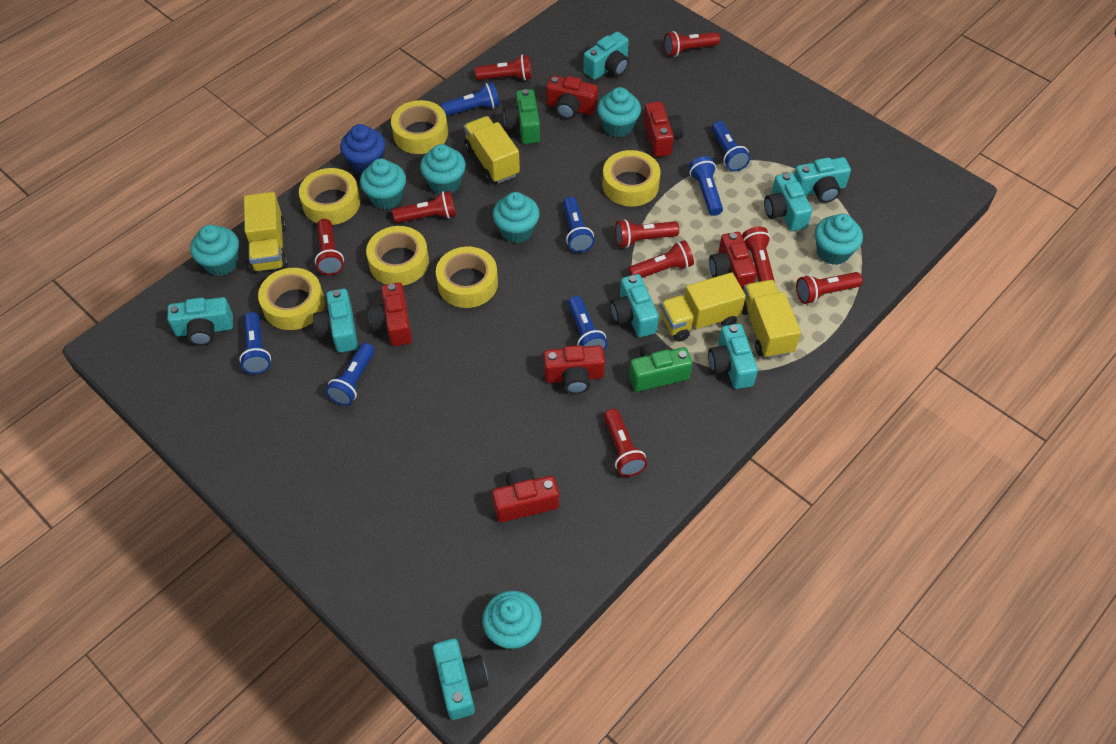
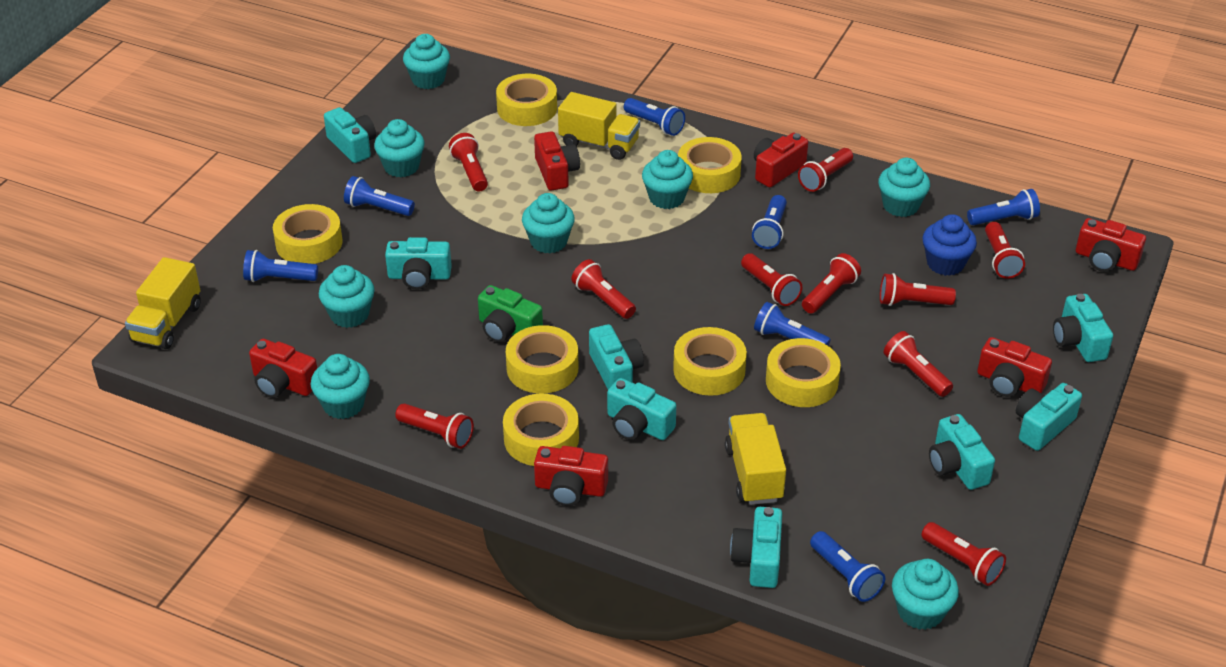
green camera: 2 -> 1
red flashlight: 9 -> 10
turquoise cupcake: 7 -> 8
yellow tape: 6 -> 7
yellow truck: 4 -> 3

